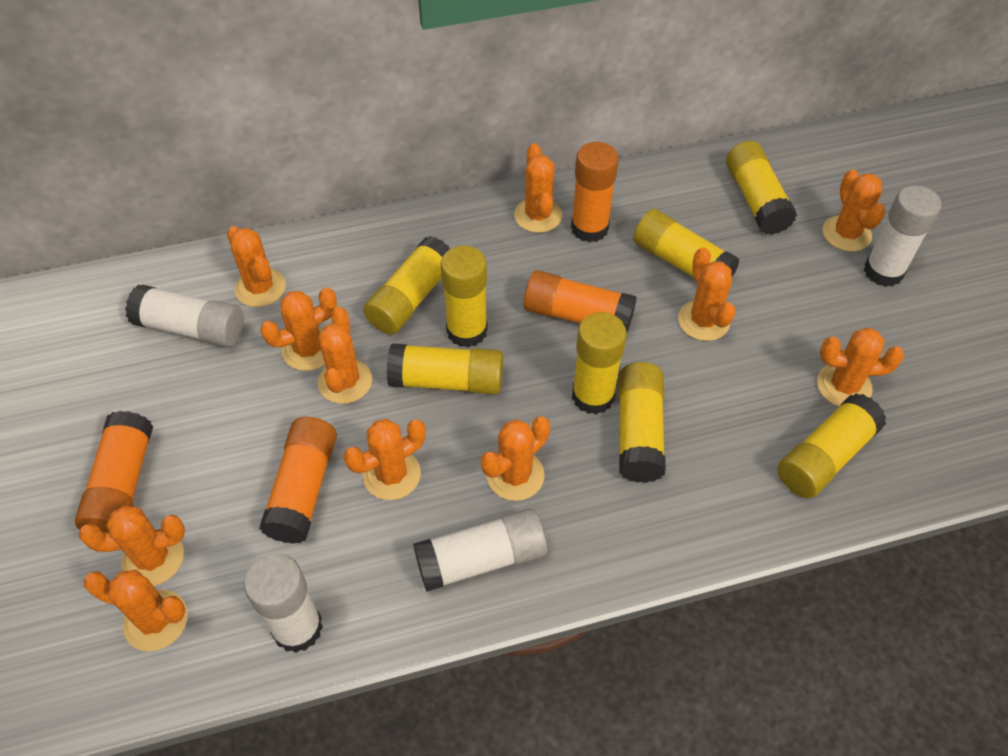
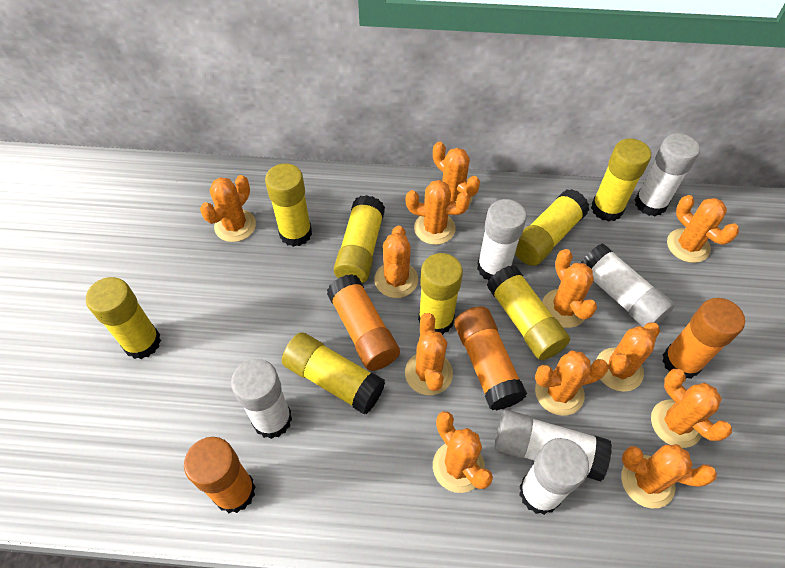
orange cactus: 11 -> 12
white glue stick: 4 -> 6

